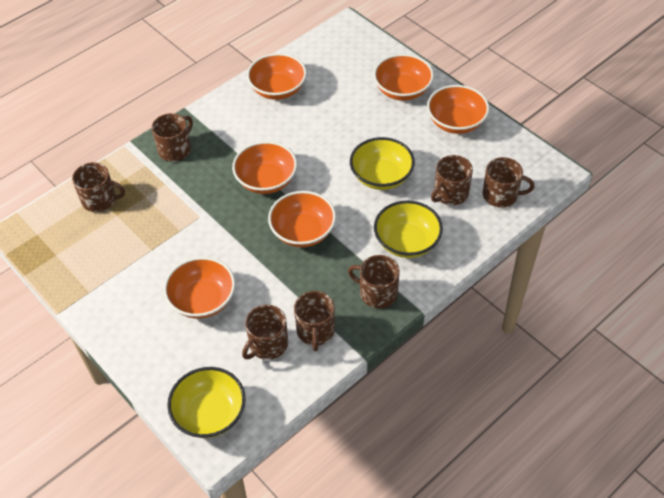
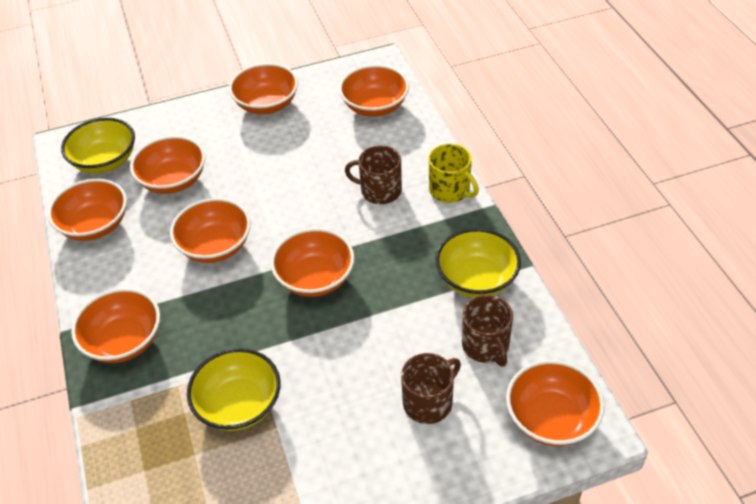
brown mug: 7 -> 3
orange bowl: 6 -> 8
yellow mug: 0 -> 1

